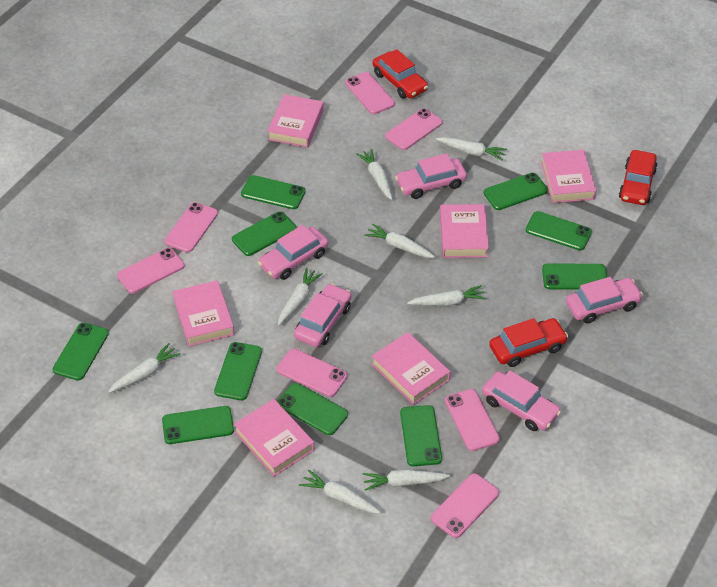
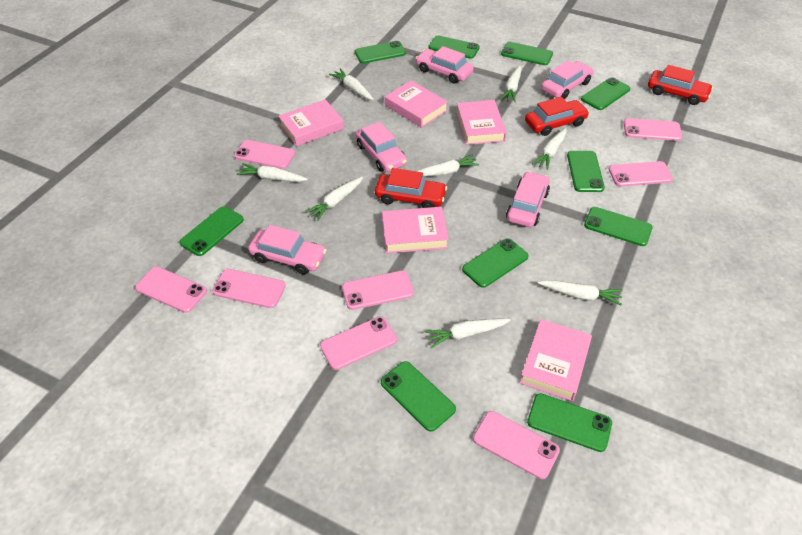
pink book: 6 -> 5
pink phone: 7 -> 8

